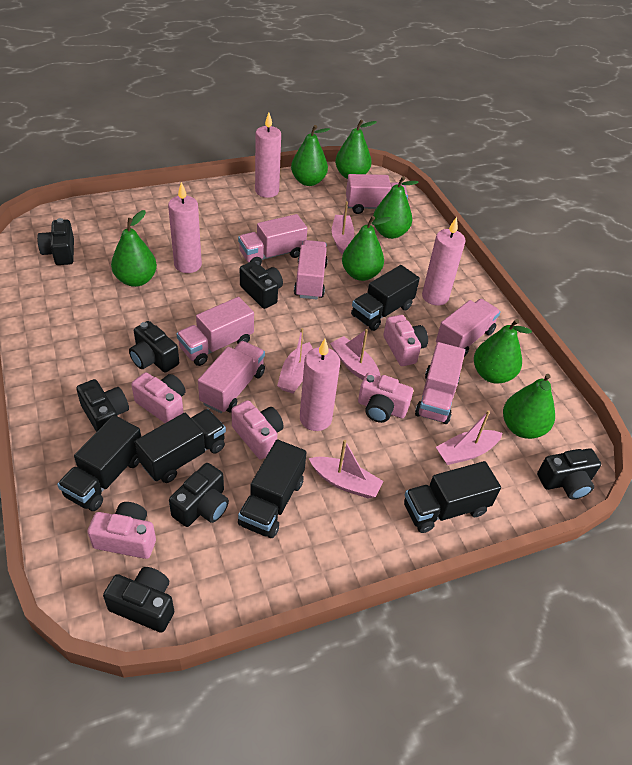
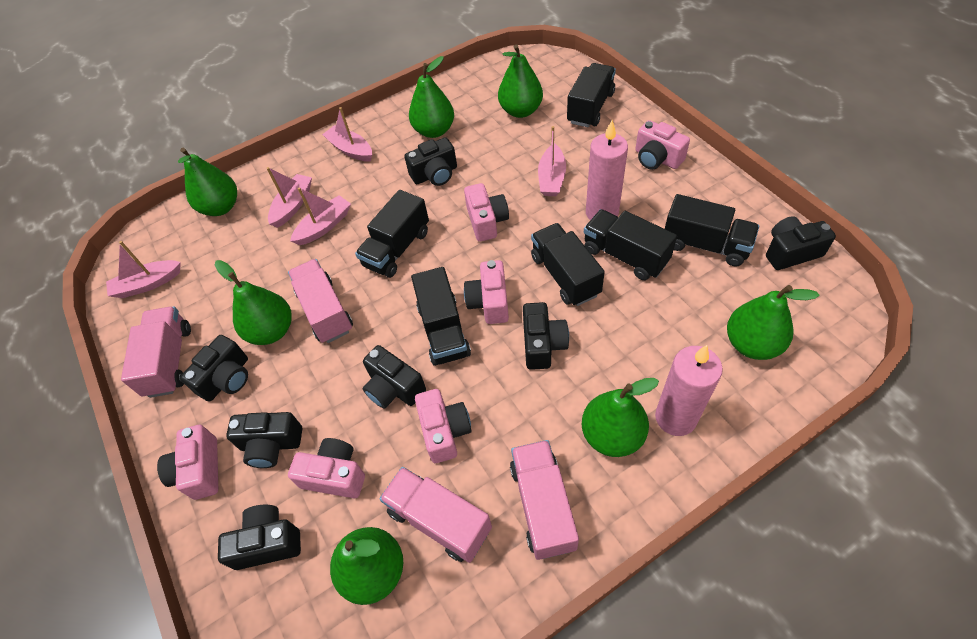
black truck: 5 -> 6
pink camera: 5 -> 6
pink candle: 4 -> 2
pink truck: 7 -> 4

